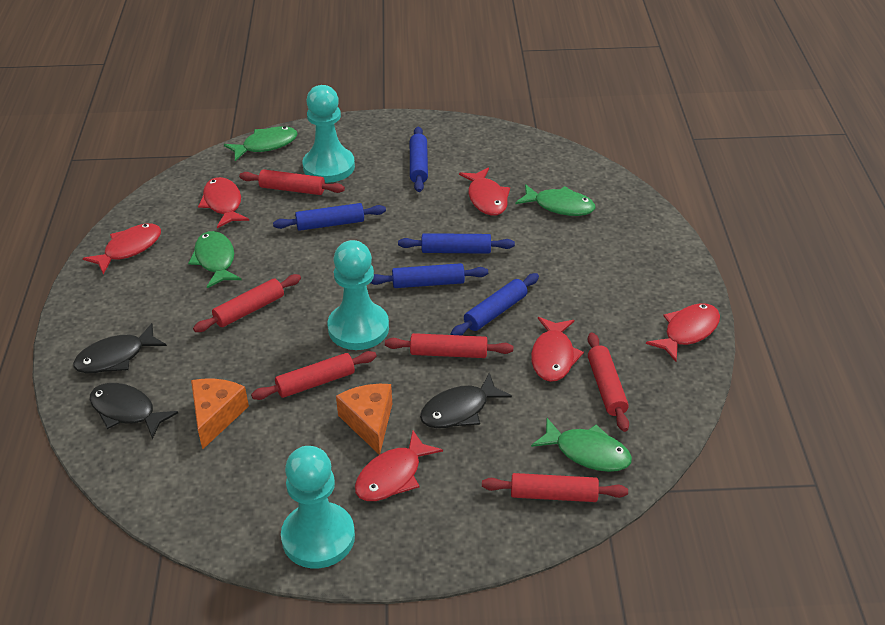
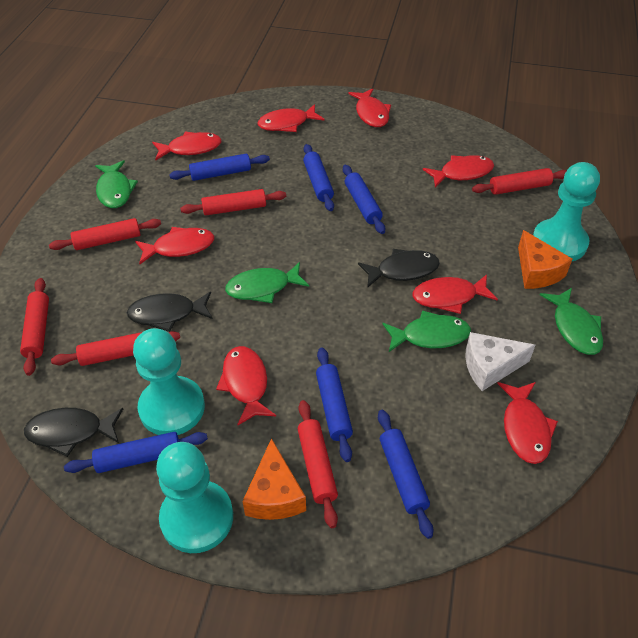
blue rolling pin: 5 -> 6
red fish: 6 -> 8
white cheese: 0 -> 1

